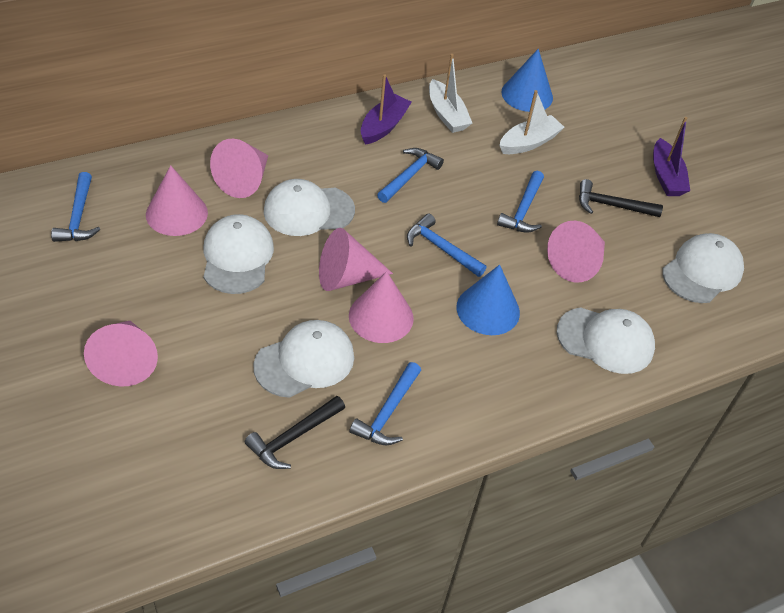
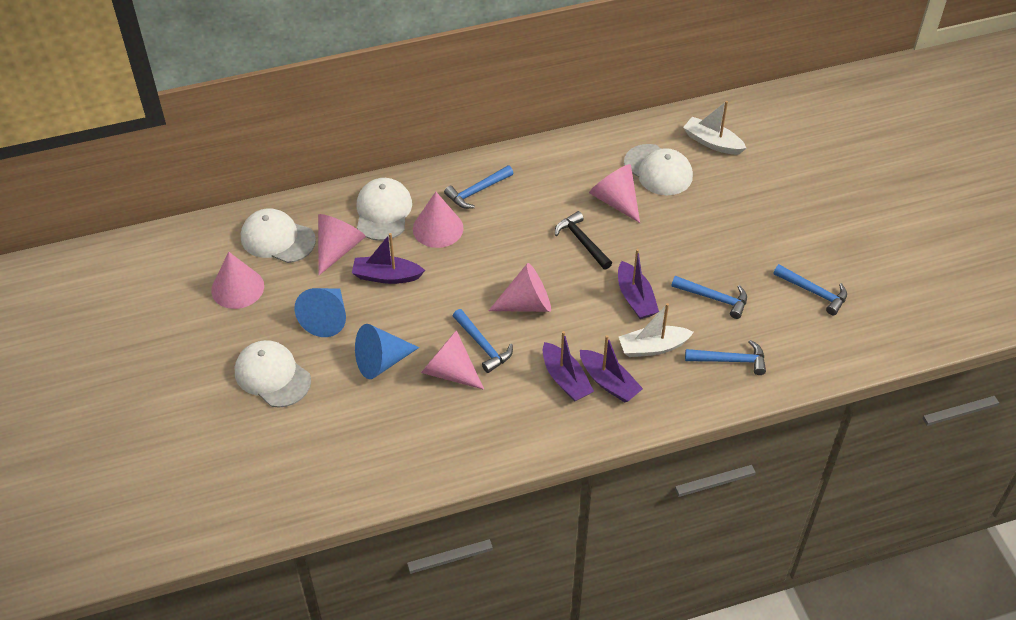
black hammer: 2 -> 1
purple boat: 2 -> 4
white cap: 5 -> 4

